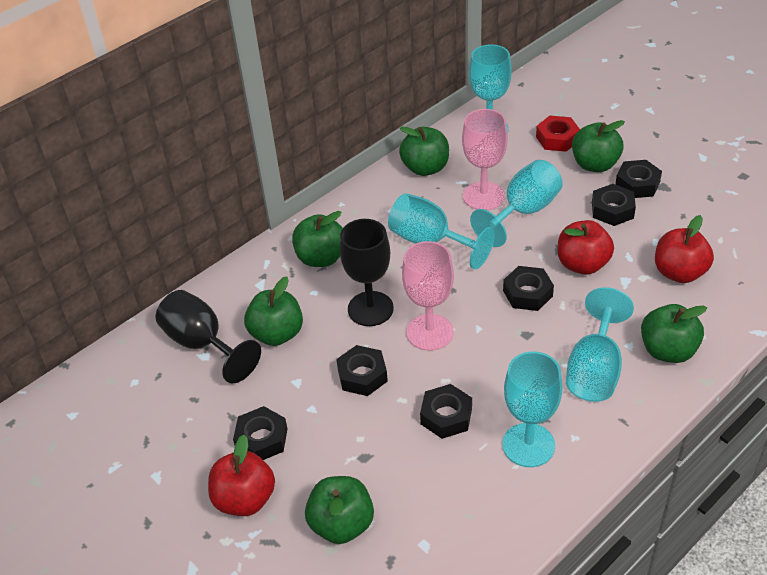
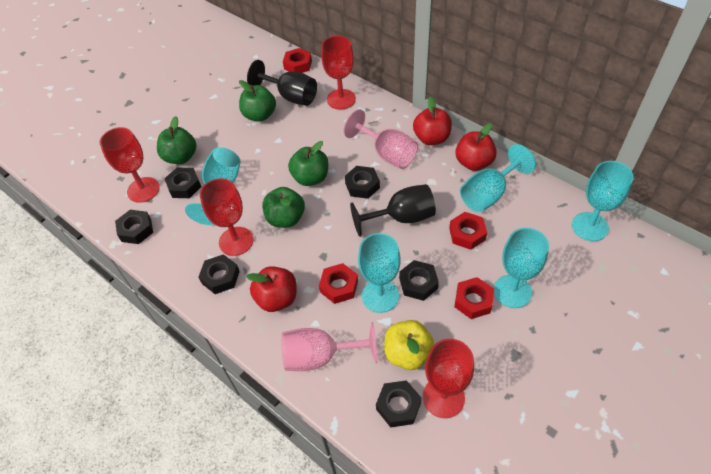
green apple: 6 -> 4
red goblet: 0 -> 4
red nut: 1 -> 4
yellow apple: 0 -> 1

